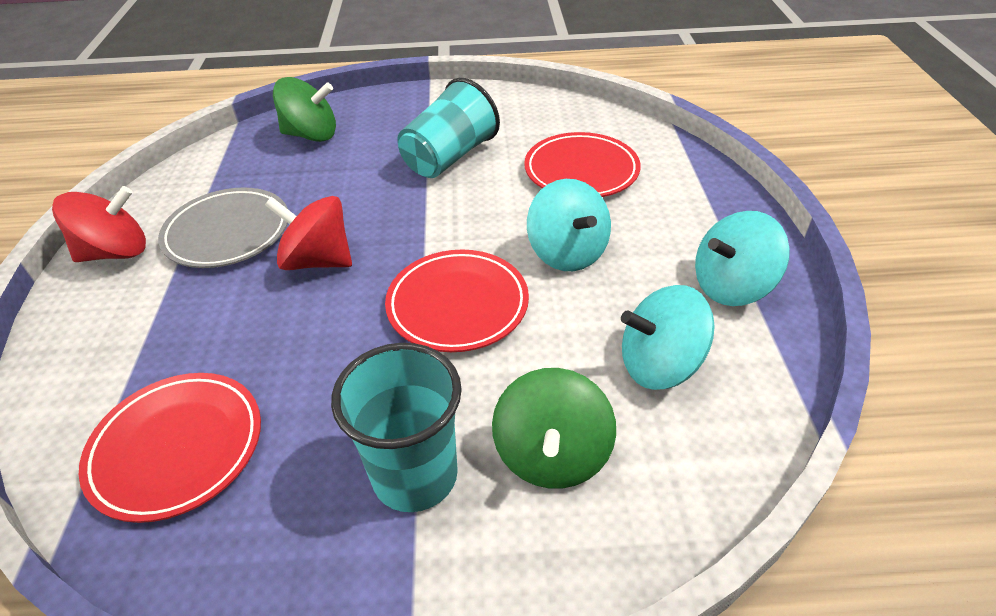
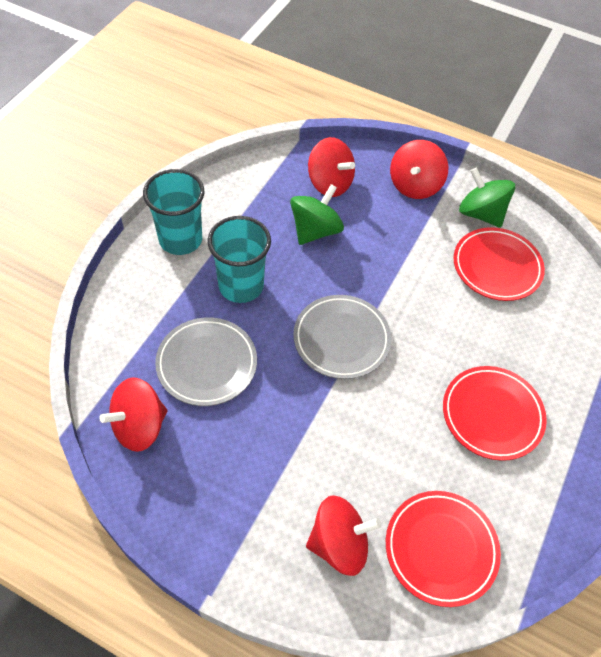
grey plate: 1 -> 2
red spinning top: 2 -> 4
turquoise spinning top: 3 -> 0

